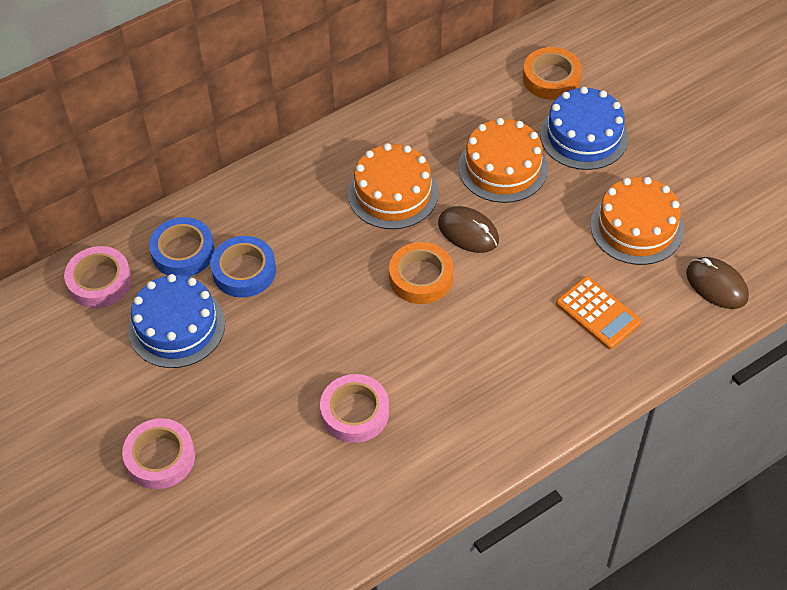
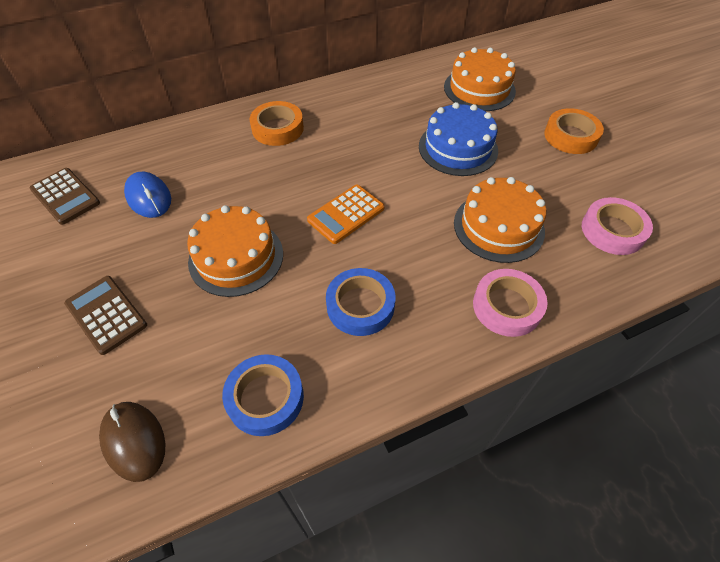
blue cake: 2 -> 1
blue mouse: 0 -> 1
brown calculator: 0 -> 2
brown mouse: 2 -> 1
pink tape: 3 -> 2

